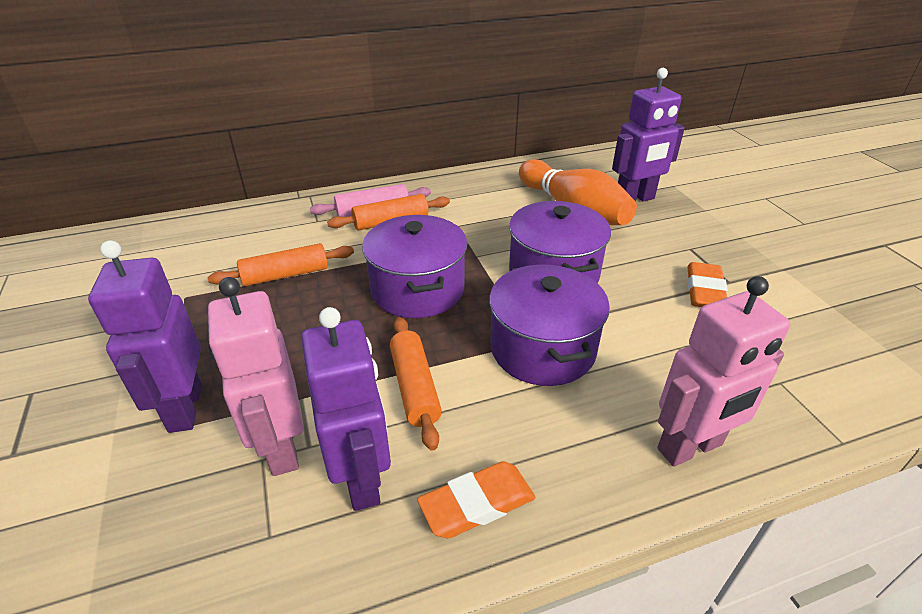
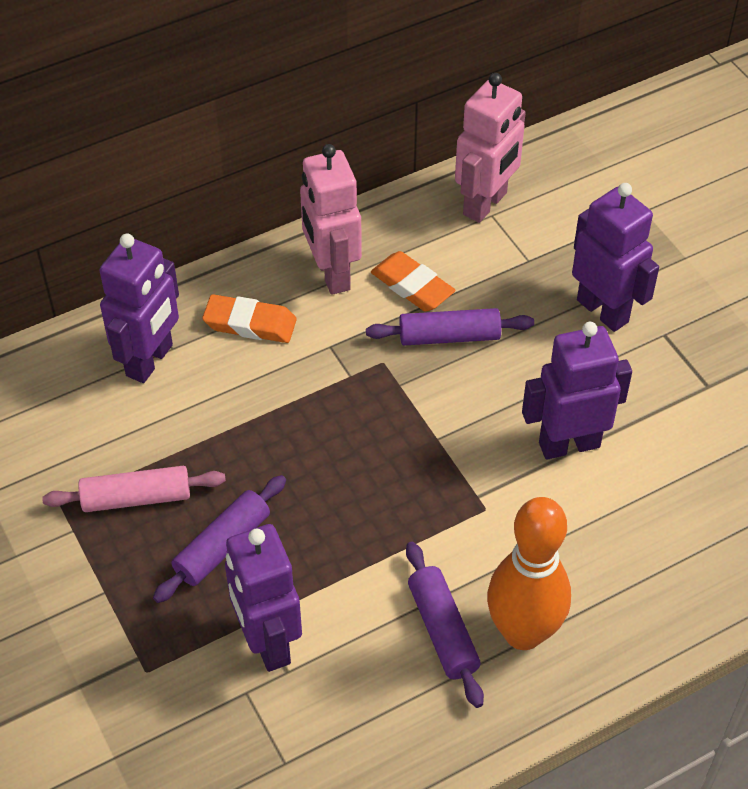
orange rolling pin: 3 -> 0
purple pot: 3 -> 0
purple robot: 3 -> 4
purple rolling pin: 0 -> 3

